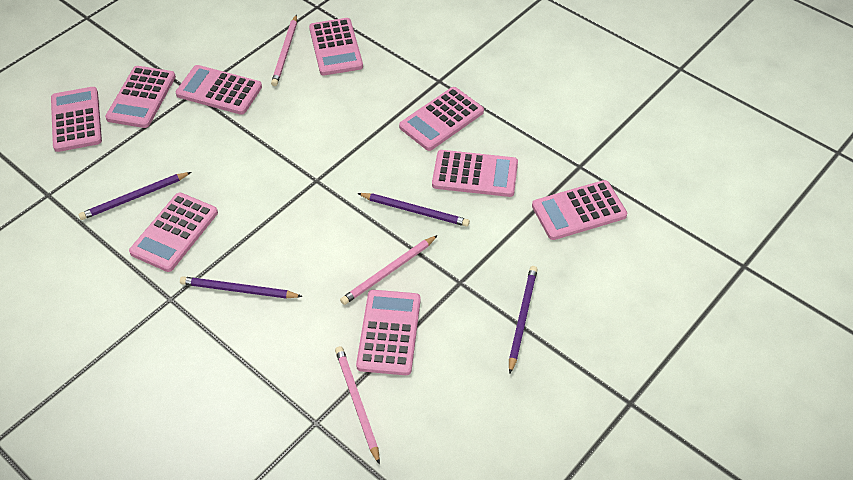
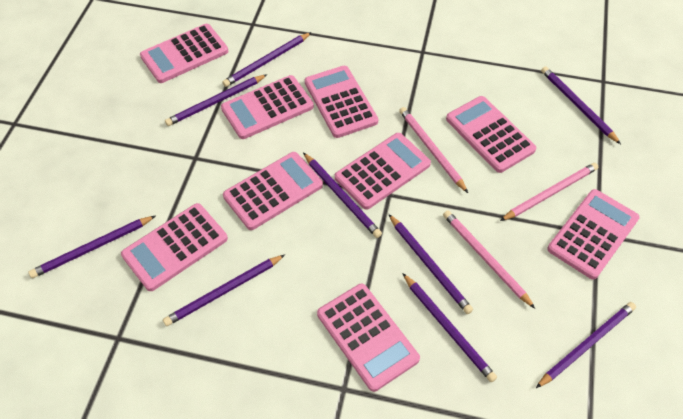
purple pencil: 4 -> 9

